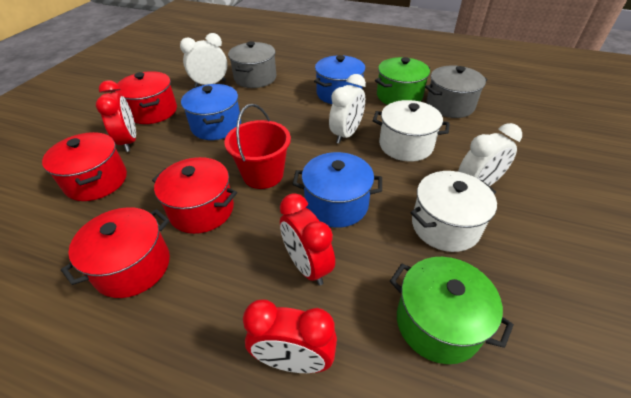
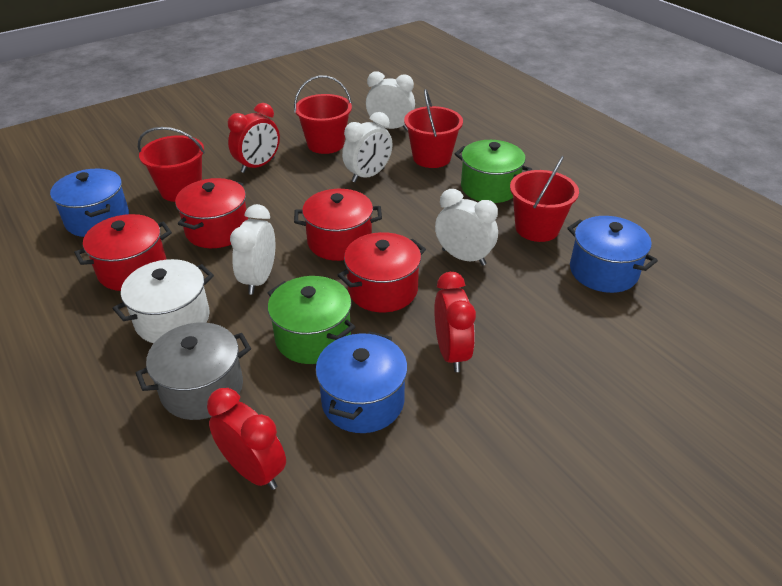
grey pot: 2 -> 1
red bucket: 1 -> 4
white clock: 3 -> 4
white pot: 2 -> 1

